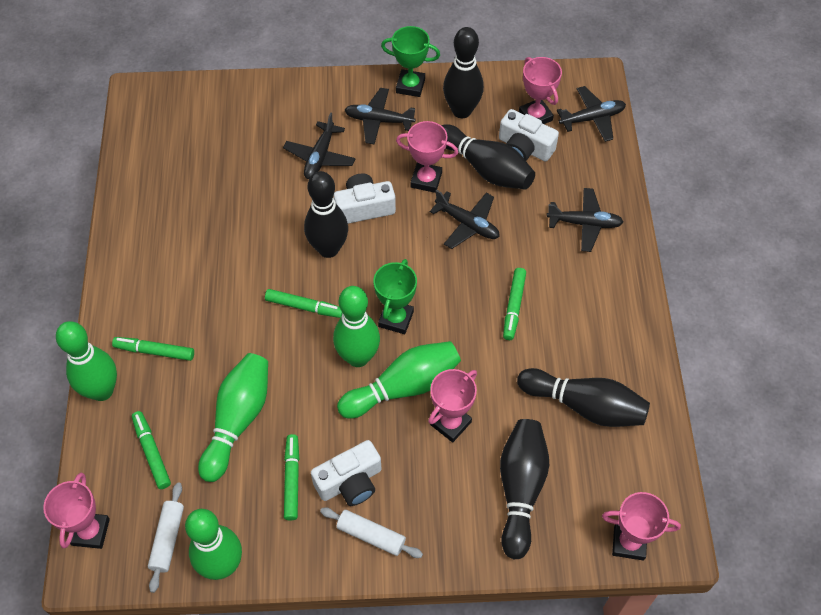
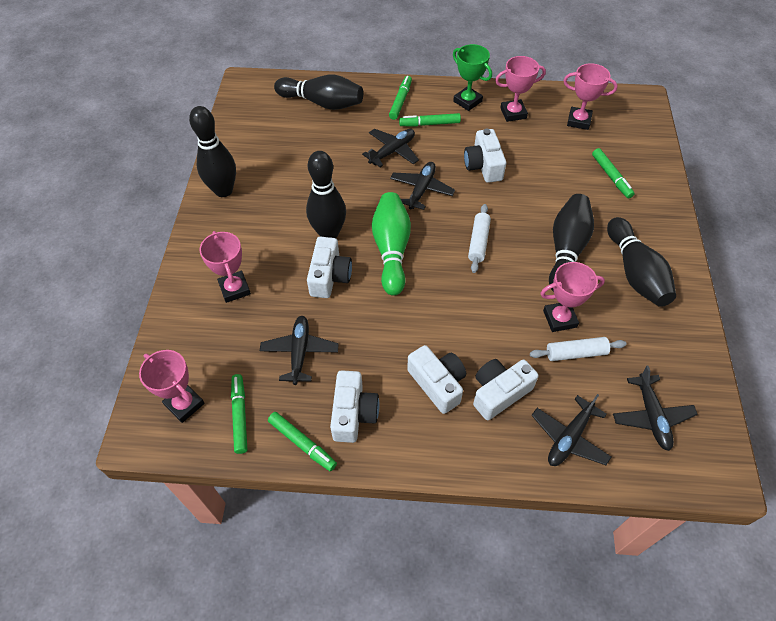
green bowling pin: 5 -> 1
green trophy: 2 -> 1
white camera: 3 -> 5

